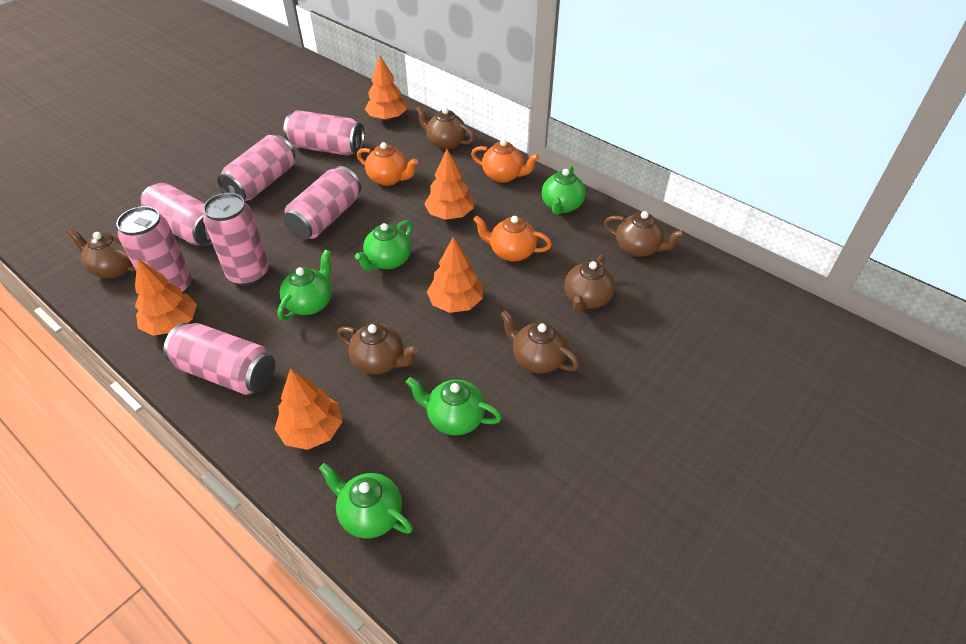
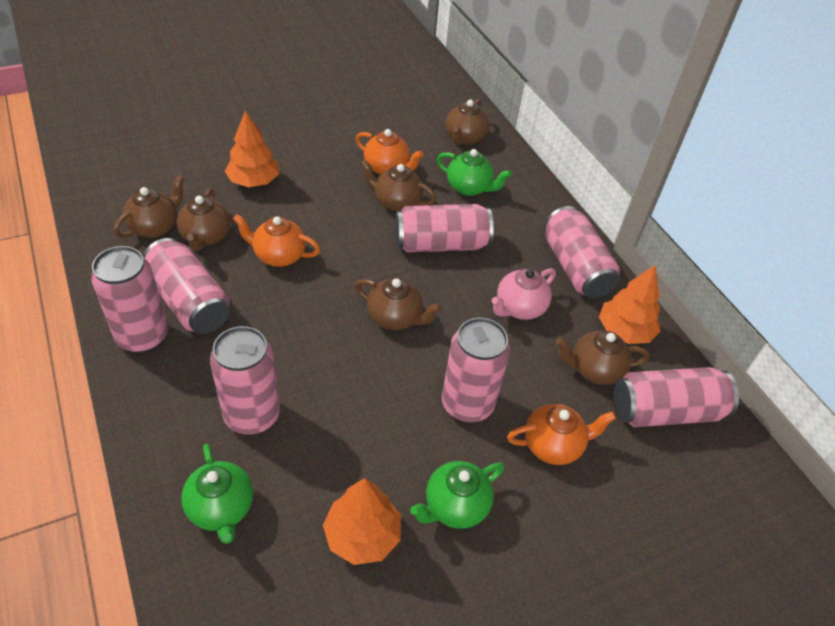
green teapot: 5 -> 3
orange tree: 5 -> 3
pink teapot: 0 -> 1

